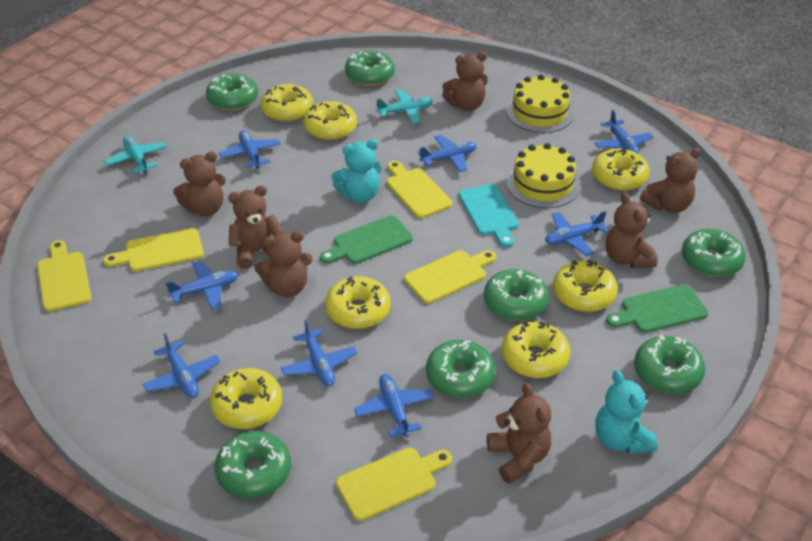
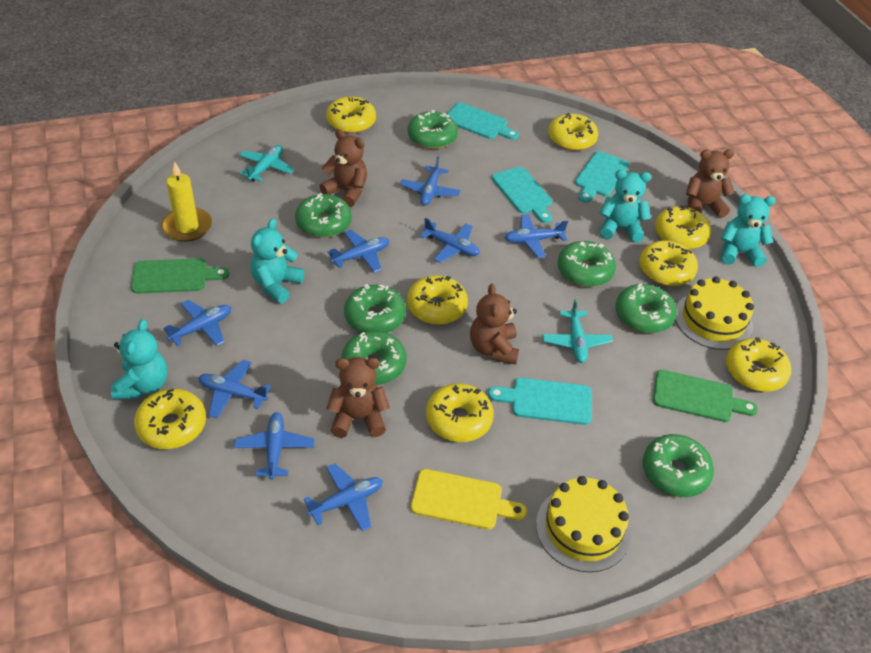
brown teddy bear: 7 -> 4
turquoise cutting board: 1 -> 4
turquoise teddy bear: 2 -> 4
yellow candle: 0 -> 1
yellow cutting board: 5 -> 1
yellow donut: 7 -> 8

